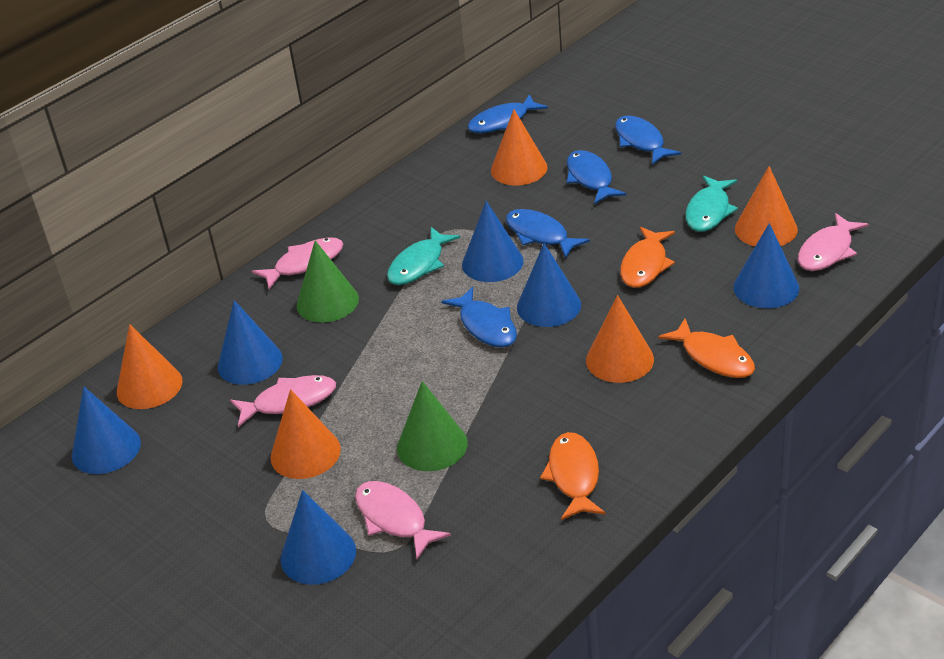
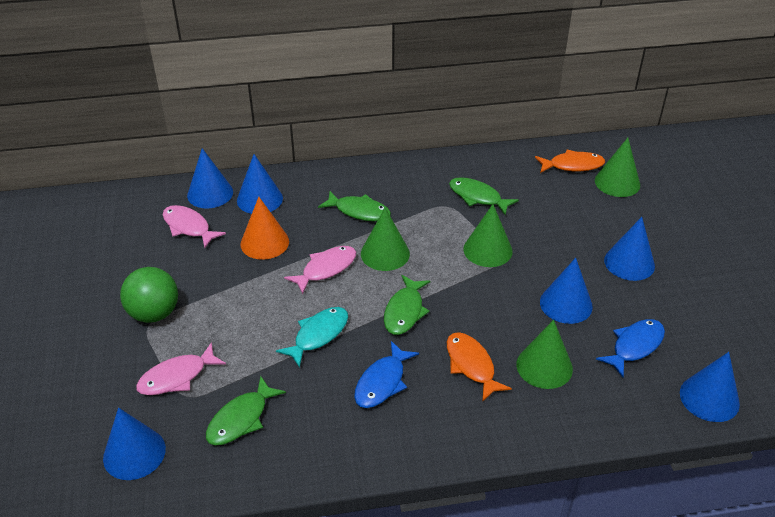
blue fish: 5 -> 2
green ball: 0 -> 1
green cone: 2 -> 4
green fish: 0 -> 4
orange cone: 5 -> 1
orange fish: 3 -> 2
pink fish: 4 -> 3
turquoise fish: 2 -> 1

